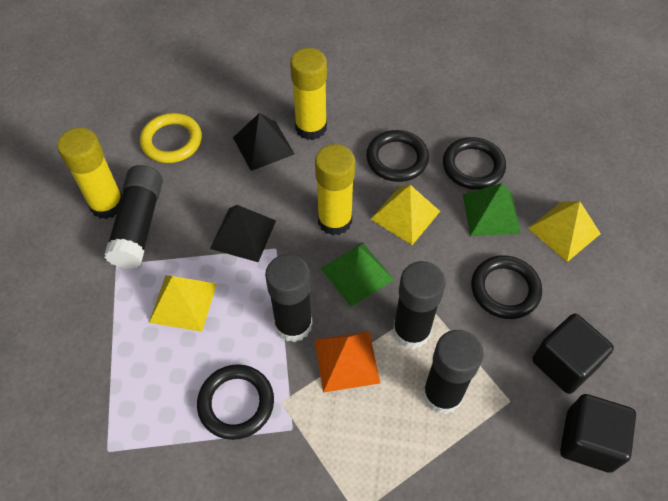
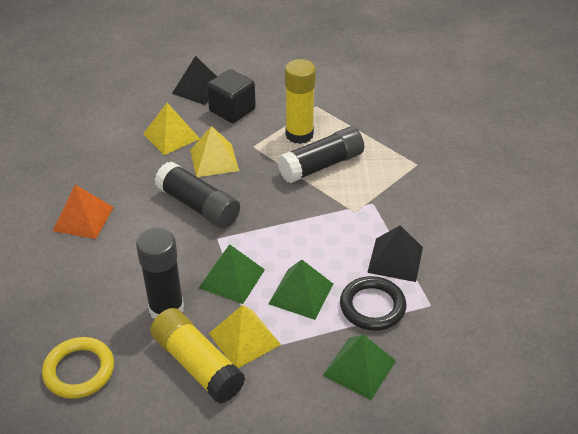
black cube: 2 -> 1
black glue stick: 4 -> 3
black ring: 4 -> 1
green pyramid: 2 -> 3
yellow glue stick: 3 -> 2

